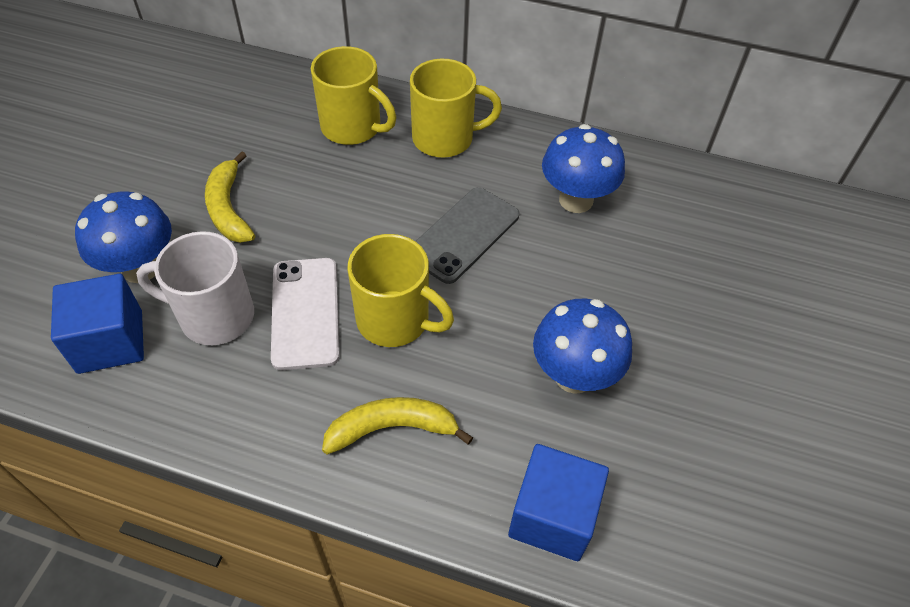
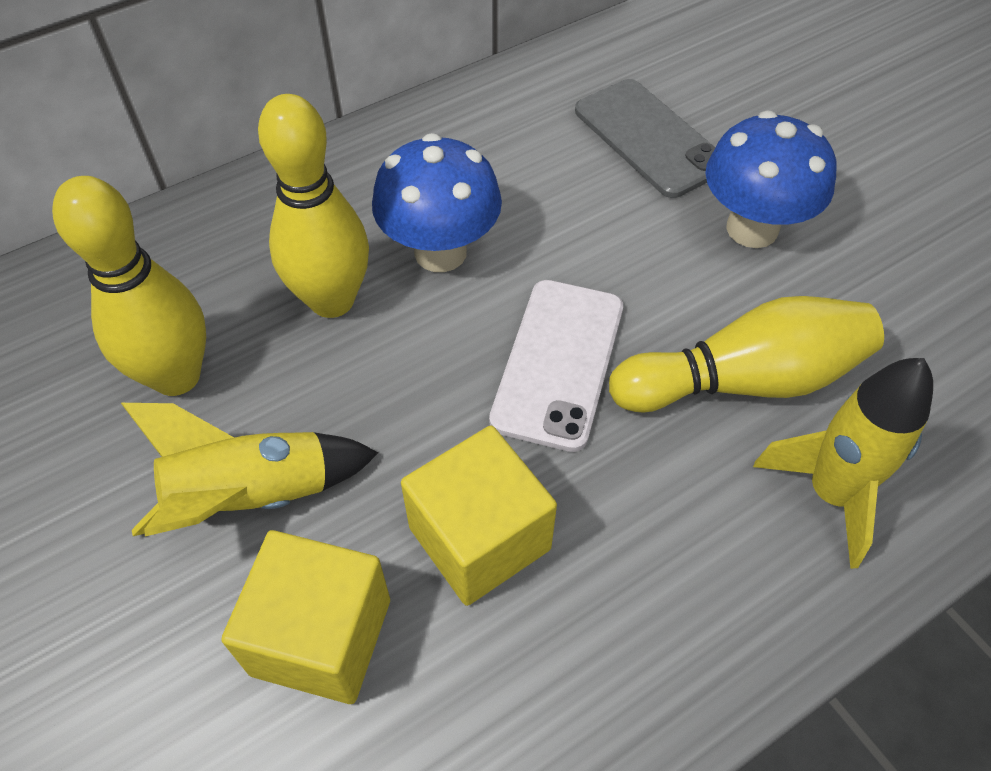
blue cube: 2 -> 0
blue mushroom: 3 -> 2
white mug: 1 -> 0
yellow banana: 2 -> 0
yellow bowling pin: 0 -> 3
yellow cube: 0 -> 2
yellow mug: 3 -> 0
yellow rocket: 0 -> 2

